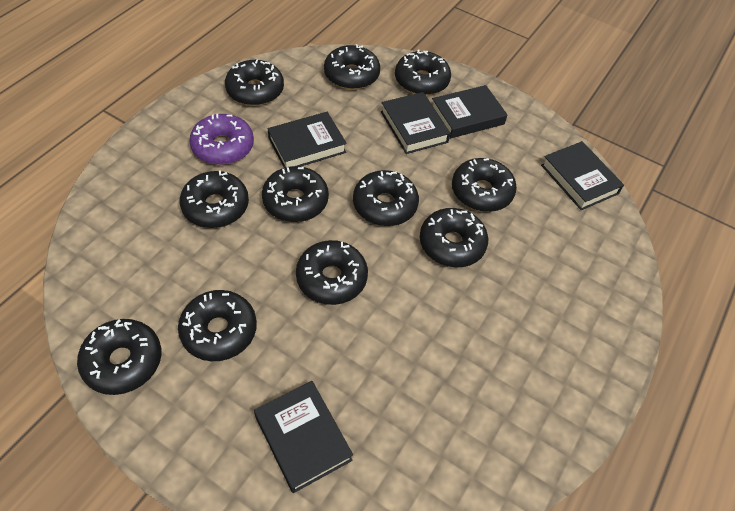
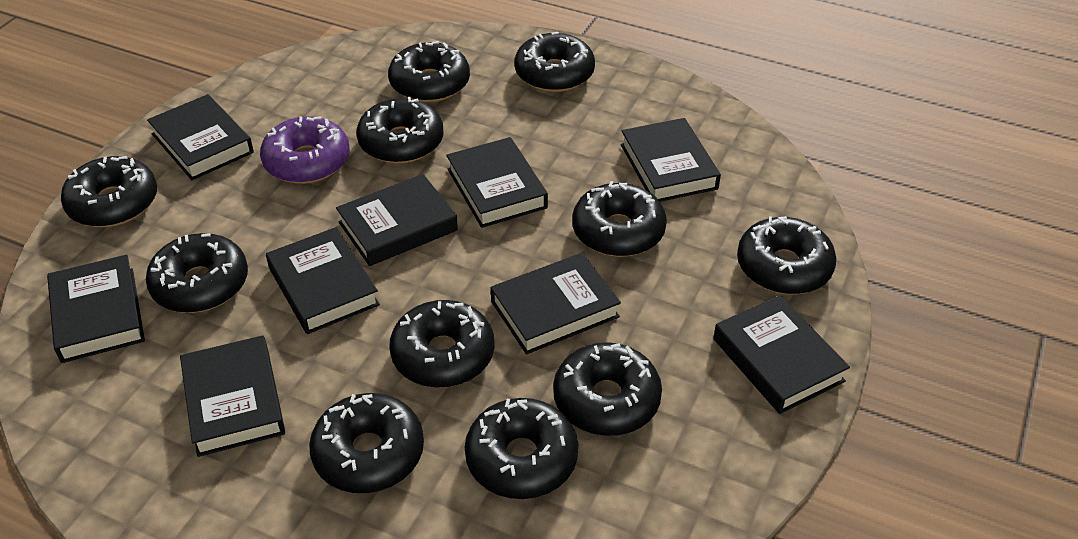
black book: 5 -> 9

